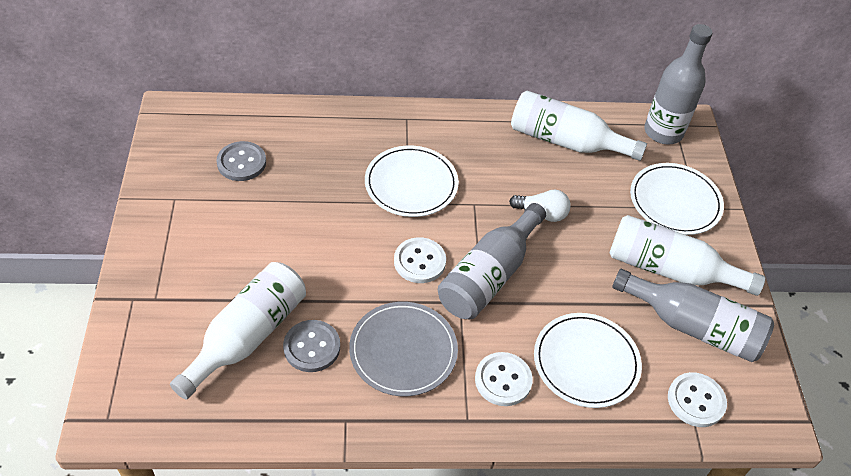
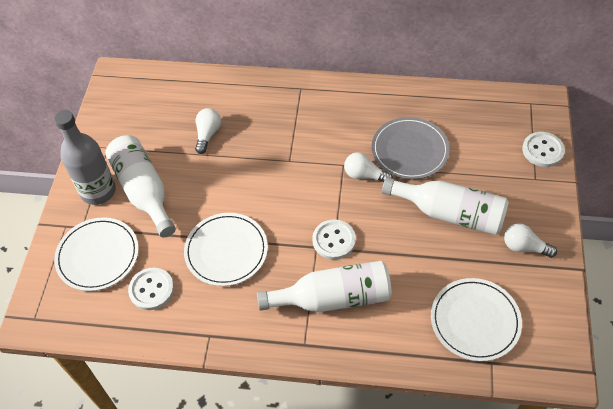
grey bottle: 3 -> 1
grey button: 2 -> 0
white light bulb: 1 -> 3

